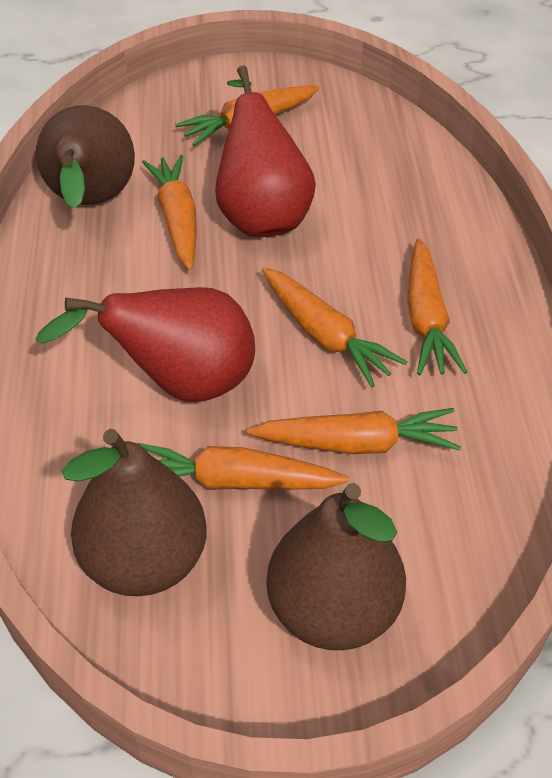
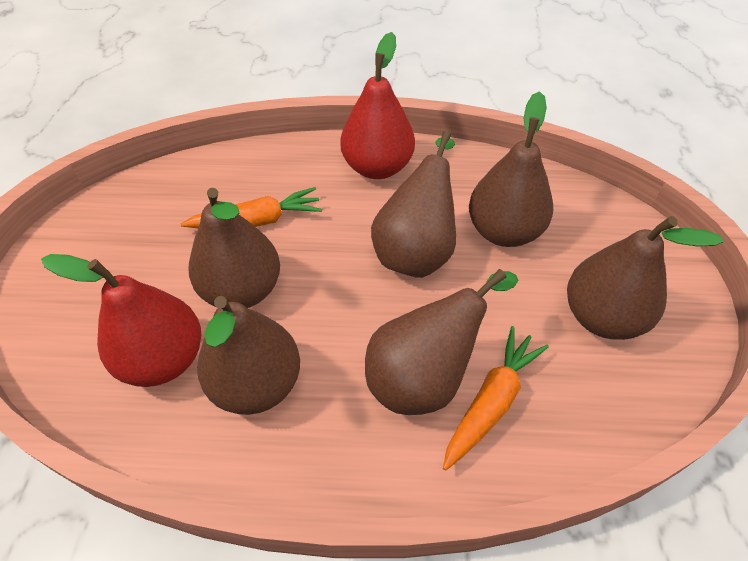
brown pear: 3 -> 6
orange carrot: 6 -> 2

